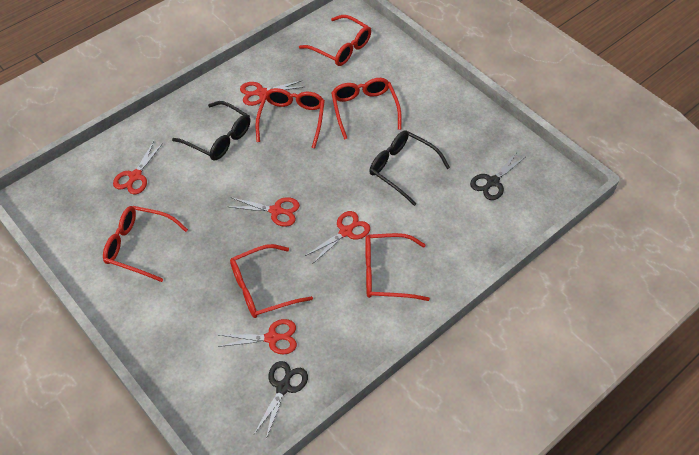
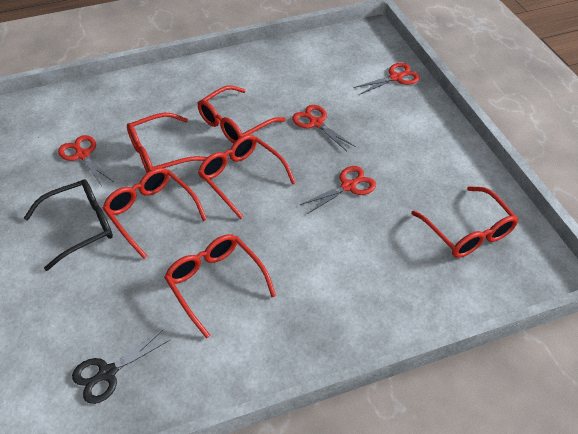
black glasses: 2 -> 1
black scissors: 2 -> 1
red scissors: 5 -> 4

